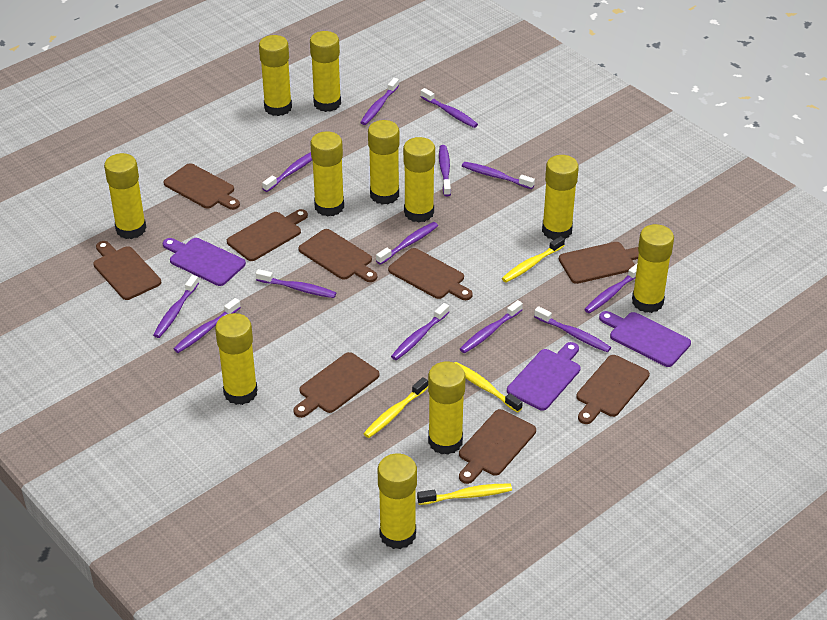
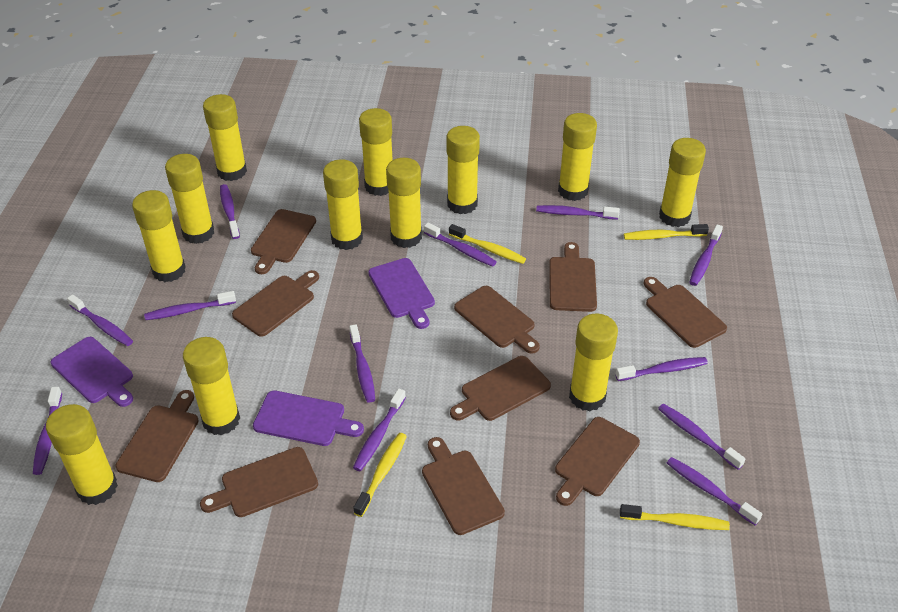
brown cutting board: 9 -> 10
purple toothbrush: 13 -> 12
yellow glue stick: 11 -> 12

